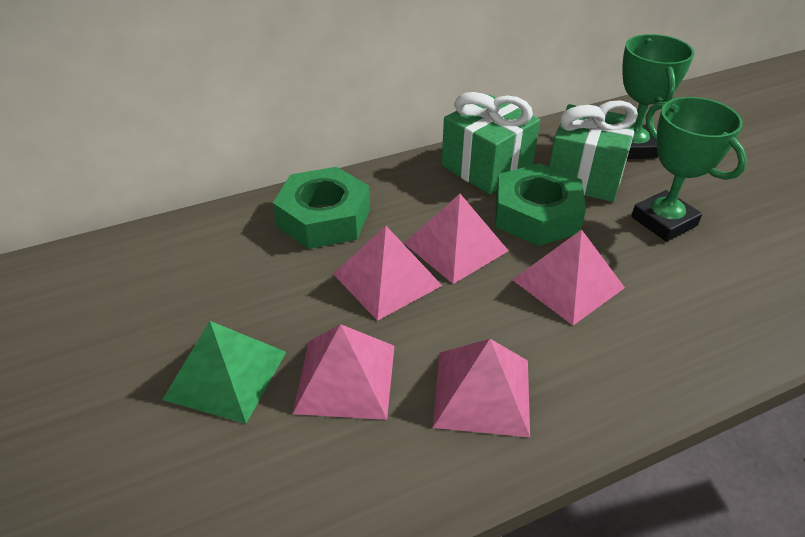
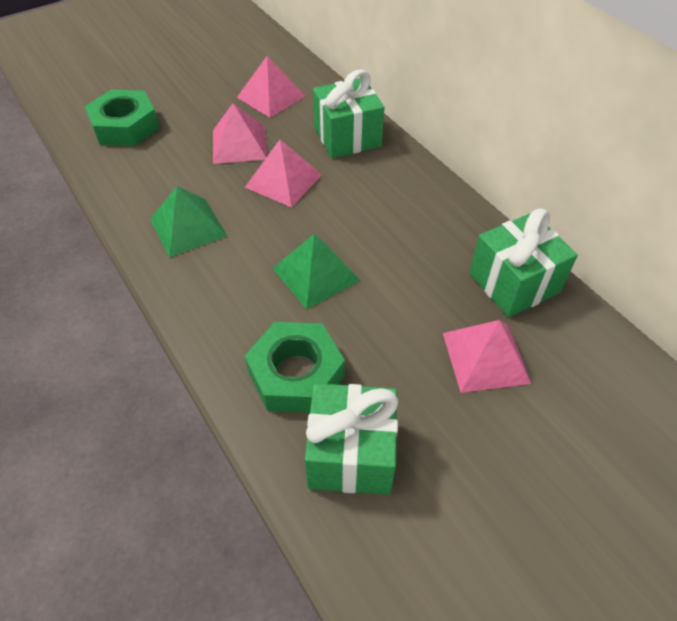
green gift: 2 -> 3
green pyramid: 1 -> 2
green trophy: 2 -> 0
pink pyramid: 5 -> 4

